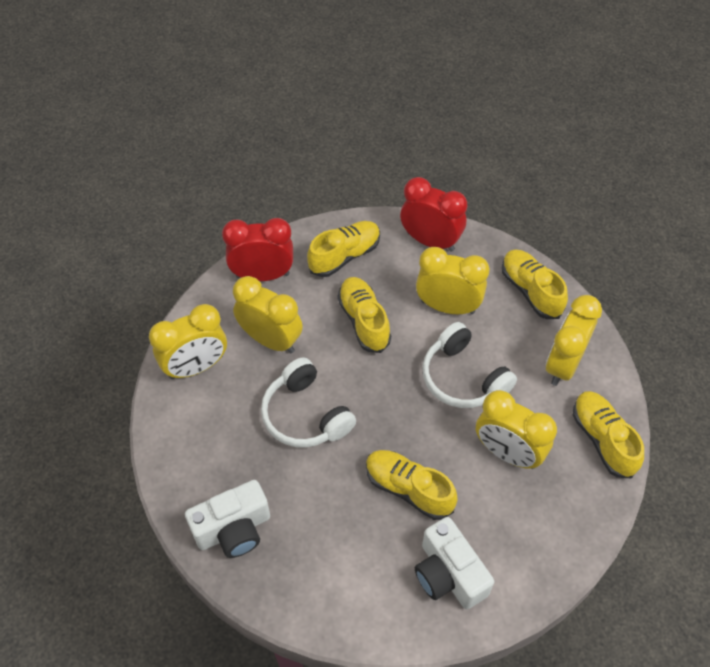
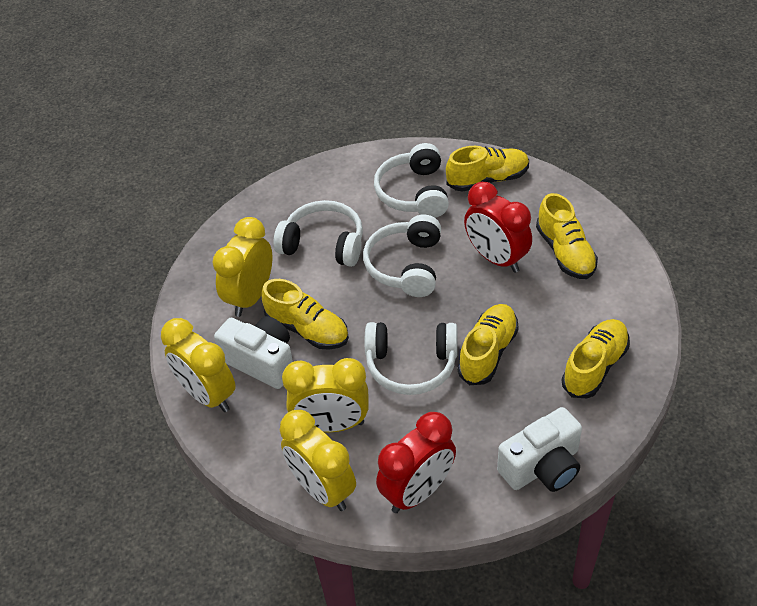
white headphones: 2 -> 4
yellow clock: 5 -> 4

